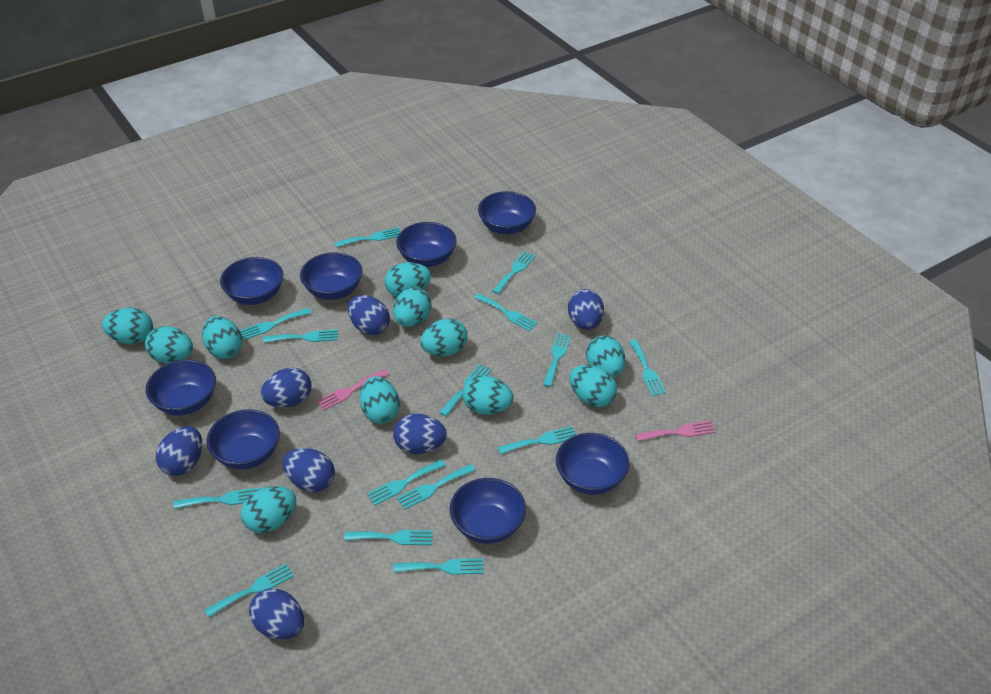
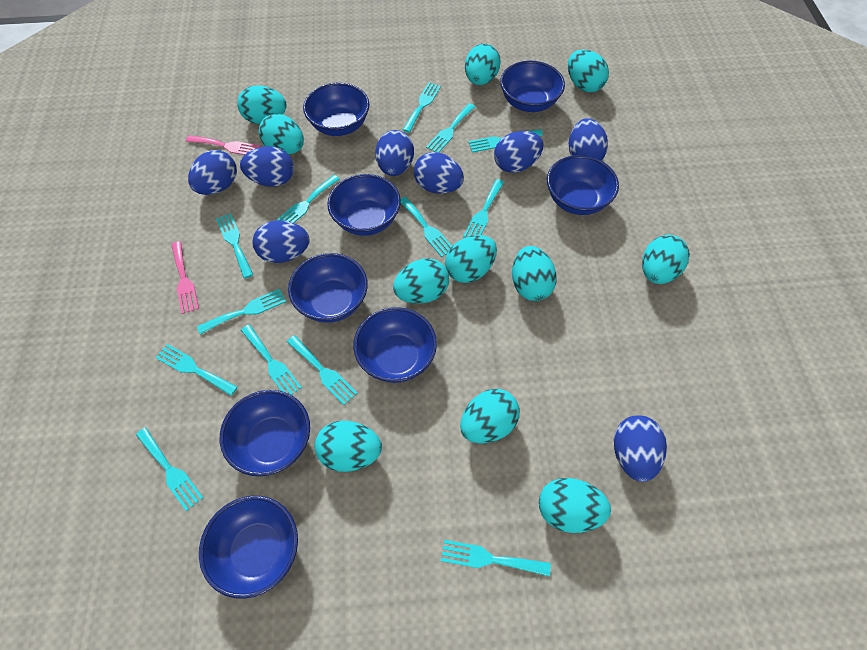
blue egg: 7 -> 8
turquoise fork: 15 -> 13

